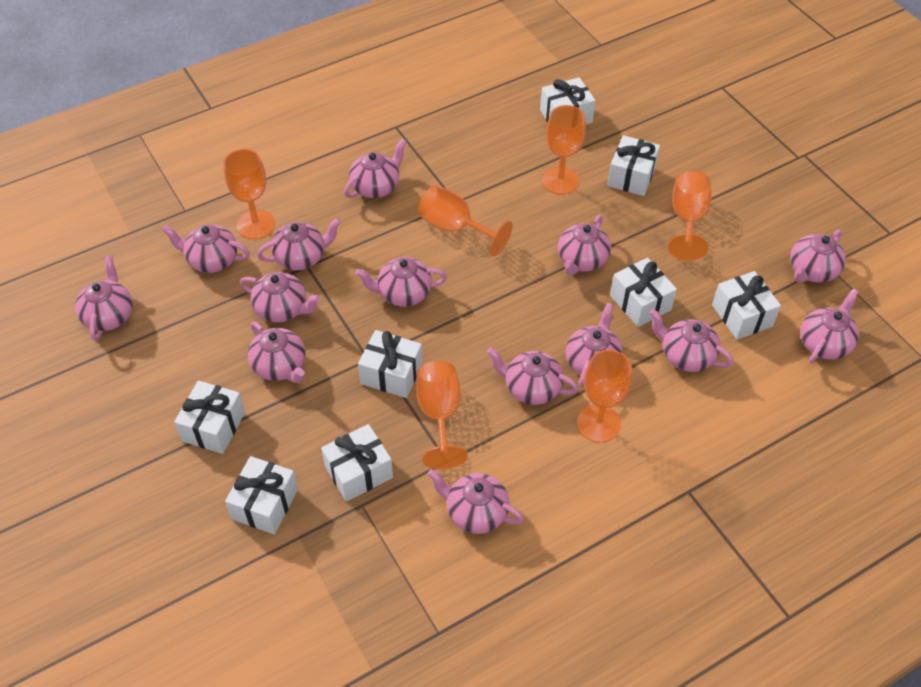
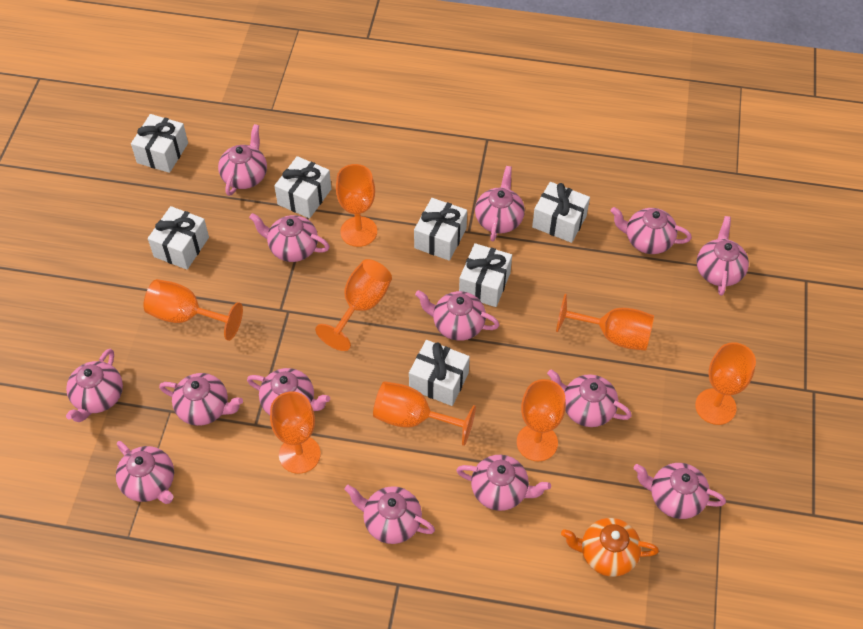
orange goblet: 6 -> 8
orange teapot: 0 -> 1
white gift: 8 -> 7

